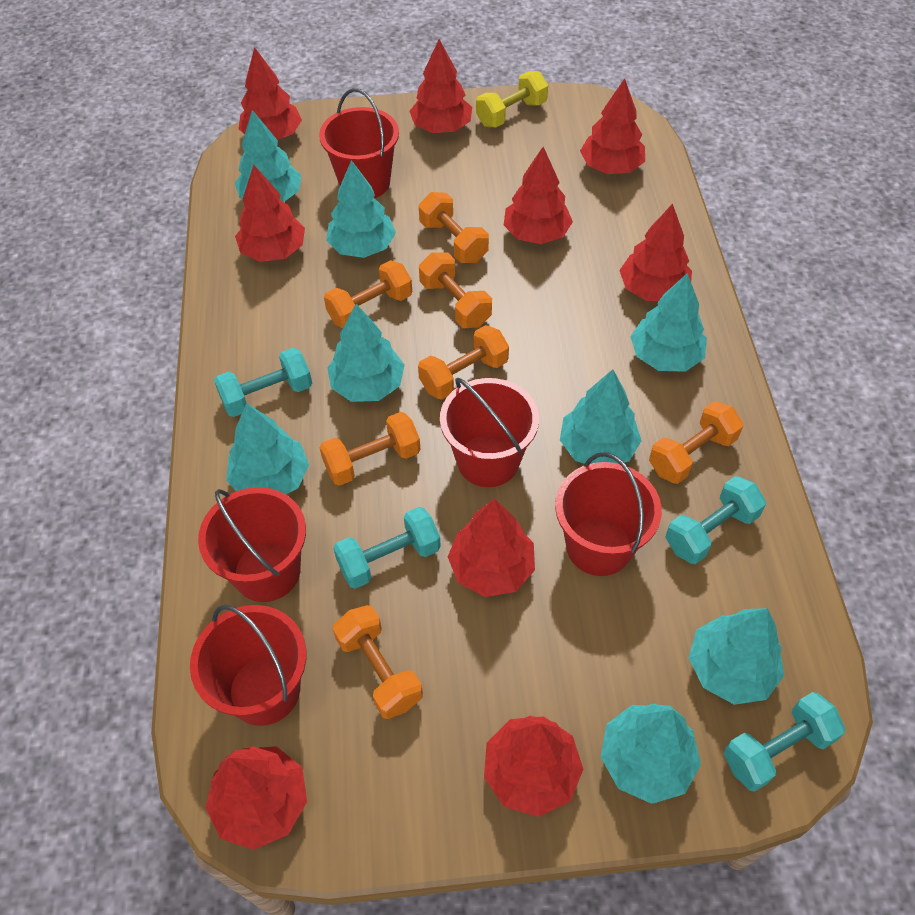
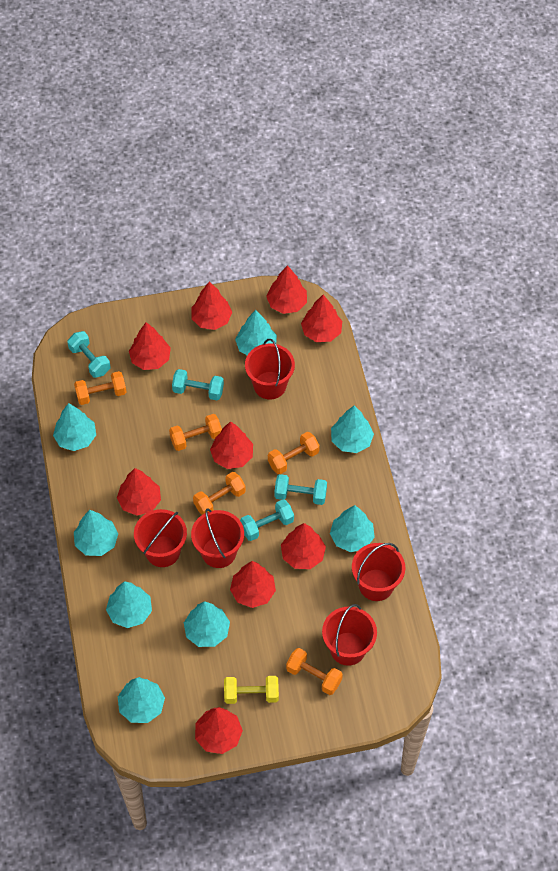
orange dumbbell: 7 -> 5

